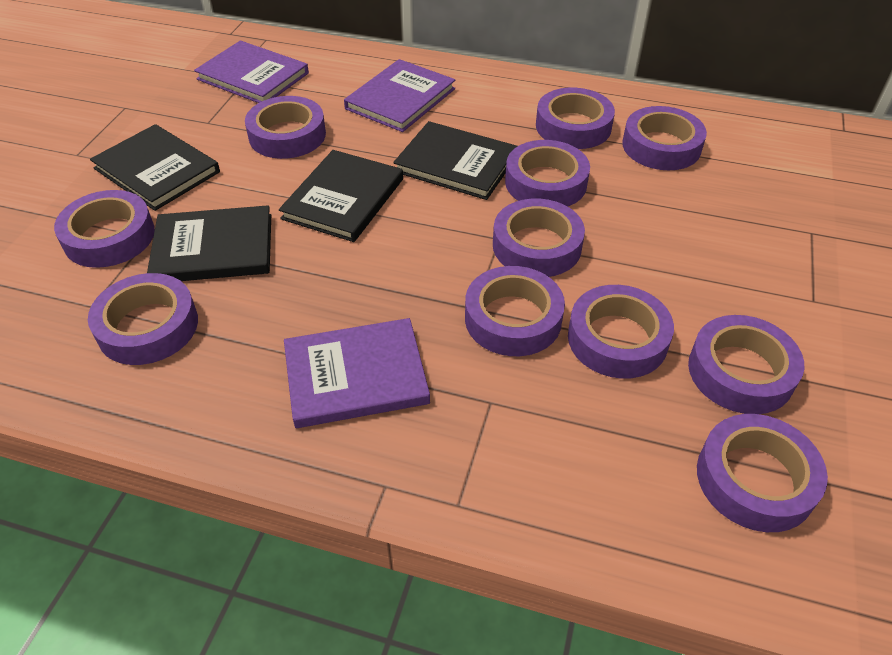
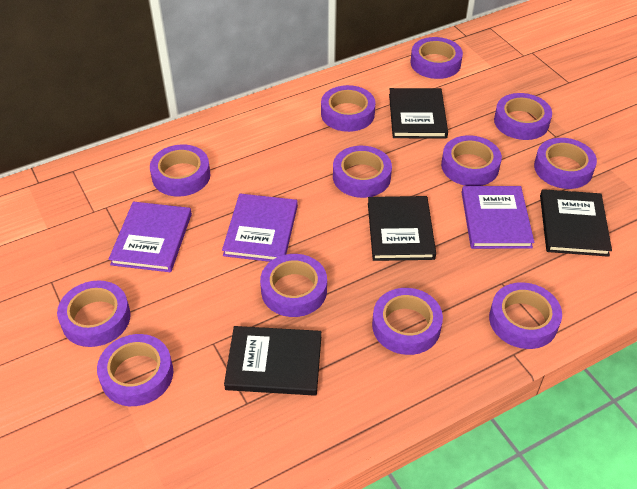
purple tape: 11 -> 12

